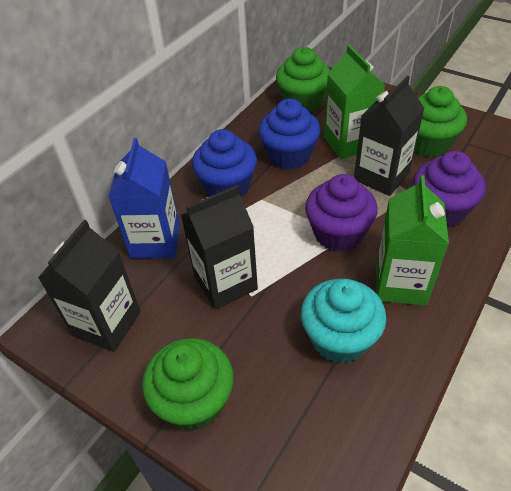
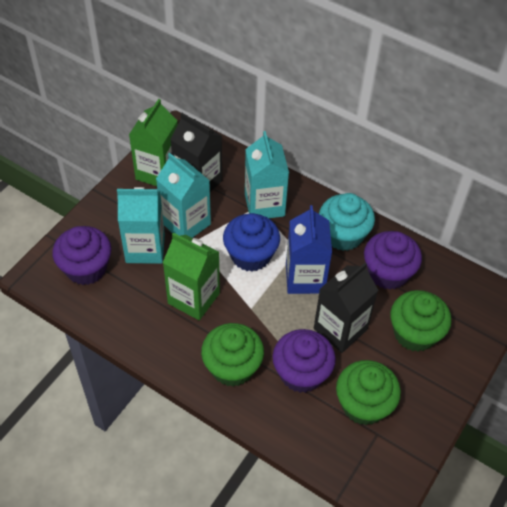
black carton: 3 -> 2
blue cupcake: 2 -> 1
purple cupcake: 2 -> 3
turquoise carton: 0 -> 3

